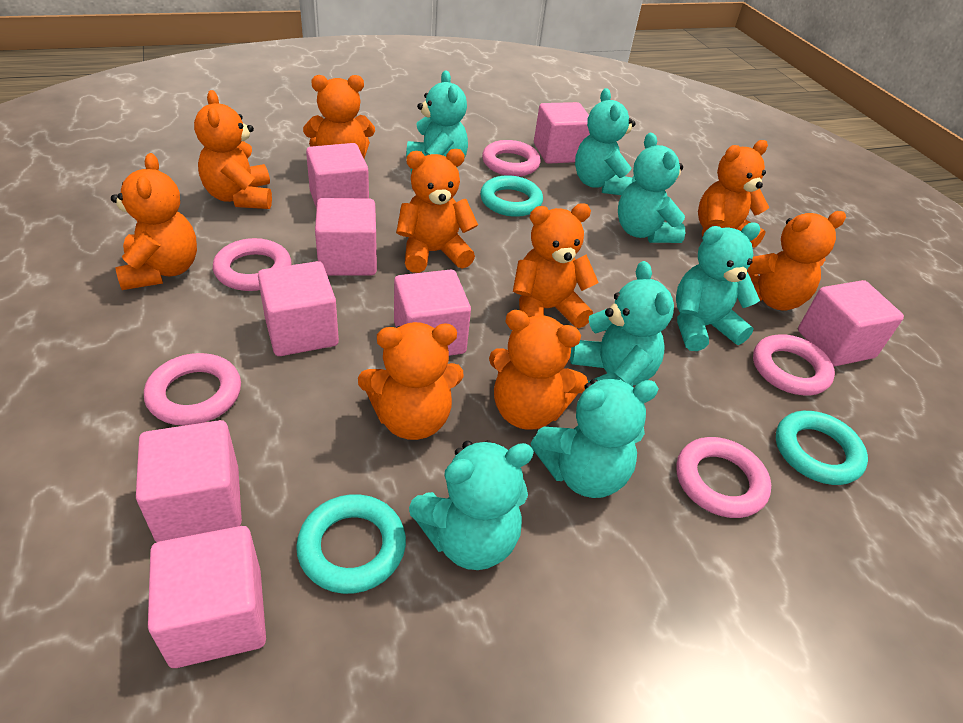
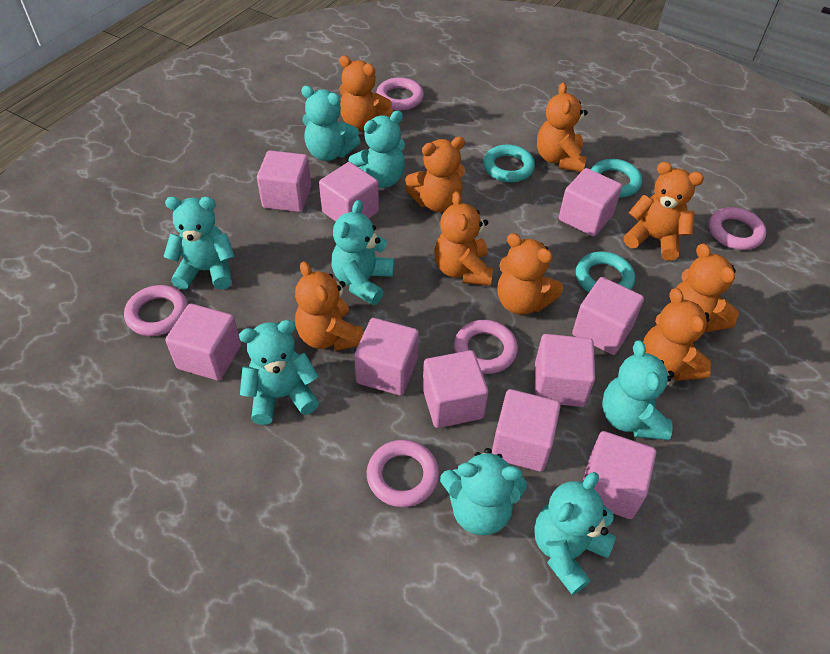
pink cube: 8 -> 10
turquoise teddy bear: 7 -> 8

